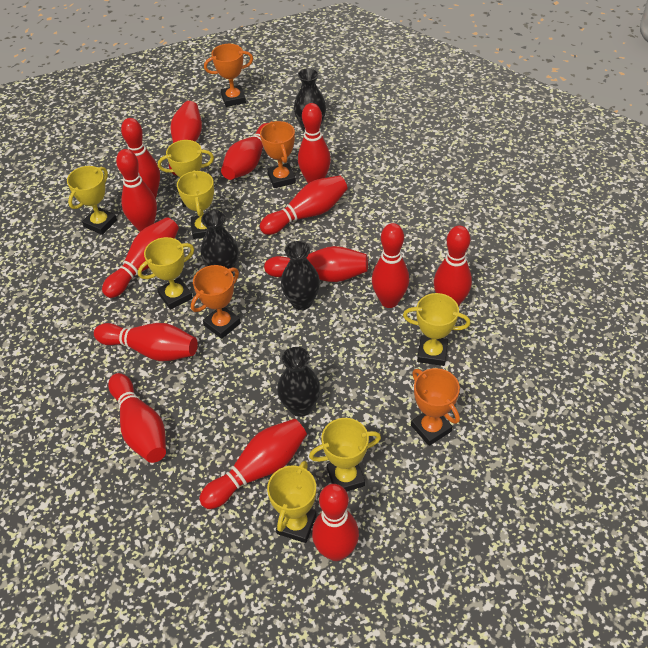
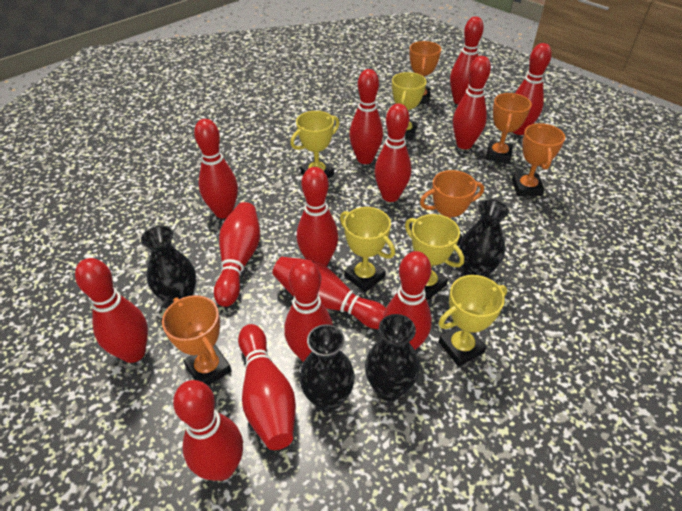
orange trophy: 4 -> 5
yellow trophy: 7 -> 5

